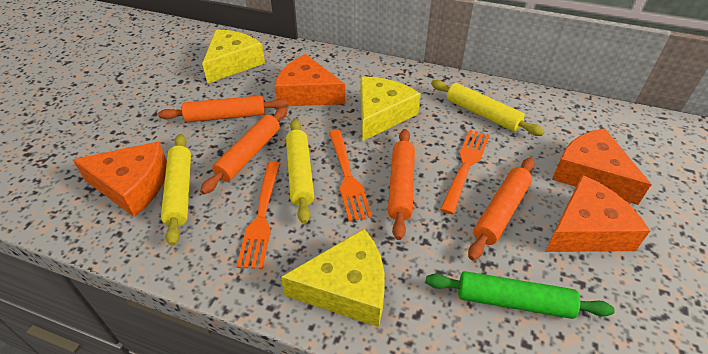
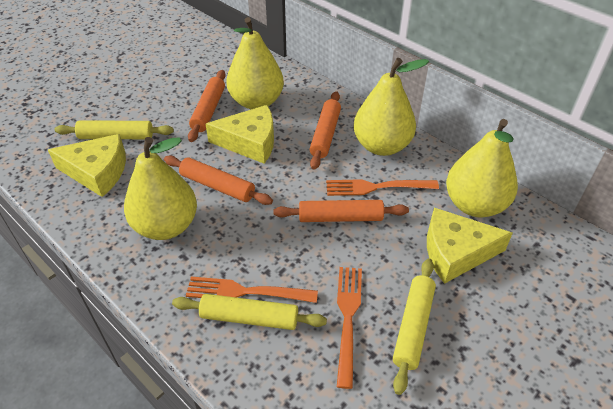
green rolling pin: 1 -> 0
orange cheese: 4 -> 0
yellow pear: 0 -> 4

